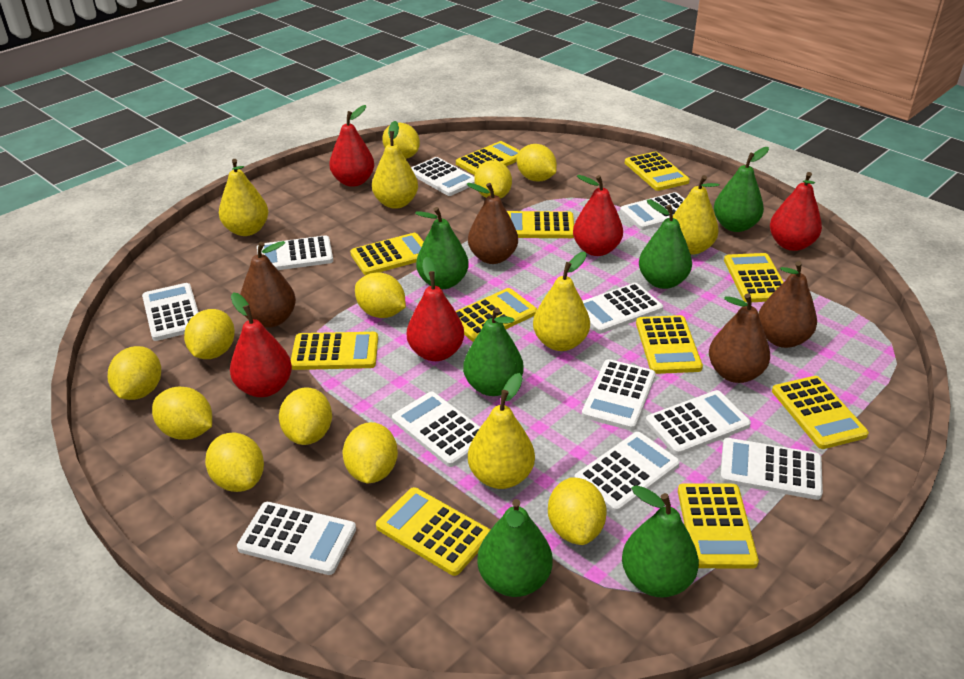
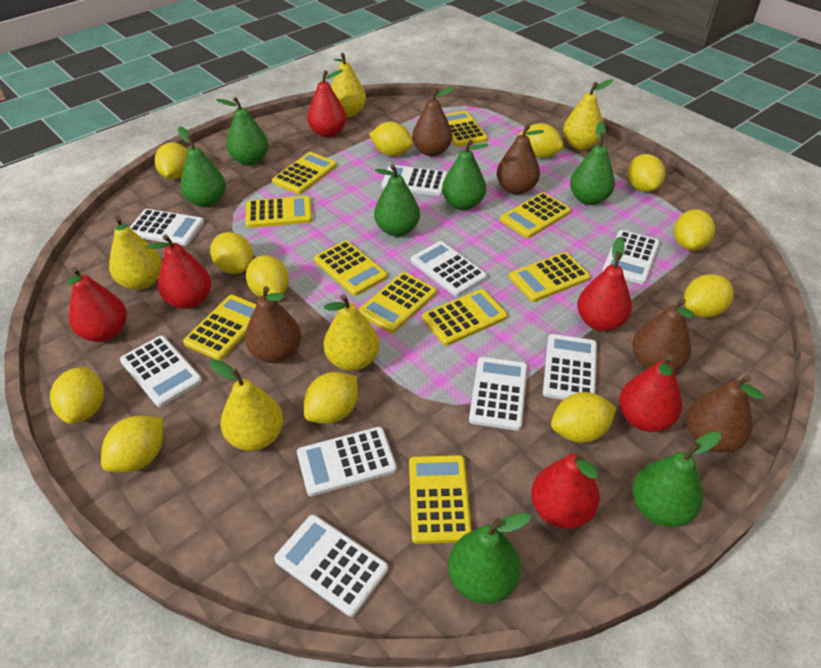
brown pear: 4 -> 5
green pear: 6 -> 7
red pear: 5 -> 6
white calculator: 11 -> 9
yellow calculator: 11 -> 10
yellow lemon: 11 -> 12

